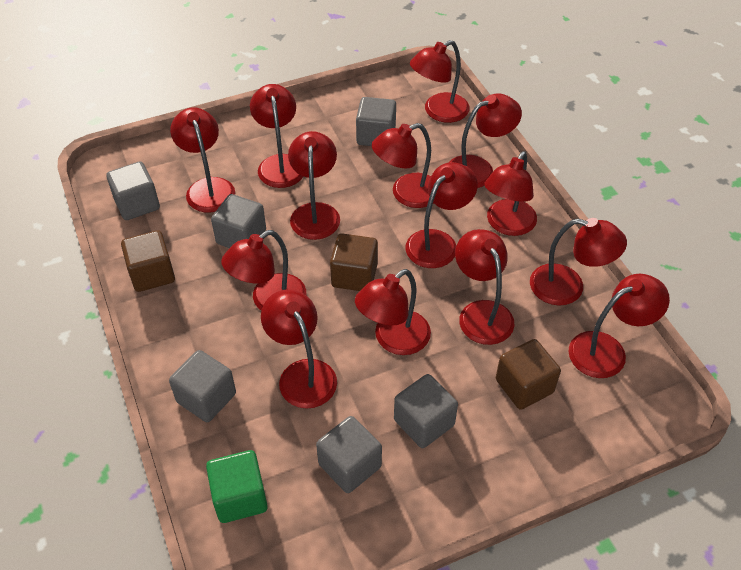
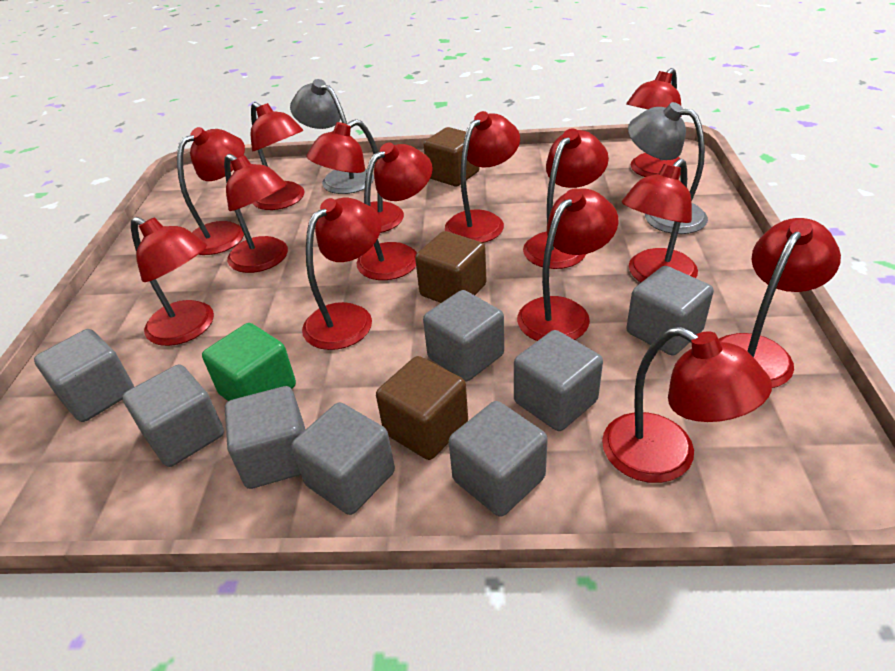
grey cube: 6 -> 8
grey lamp: 0 -> 2

